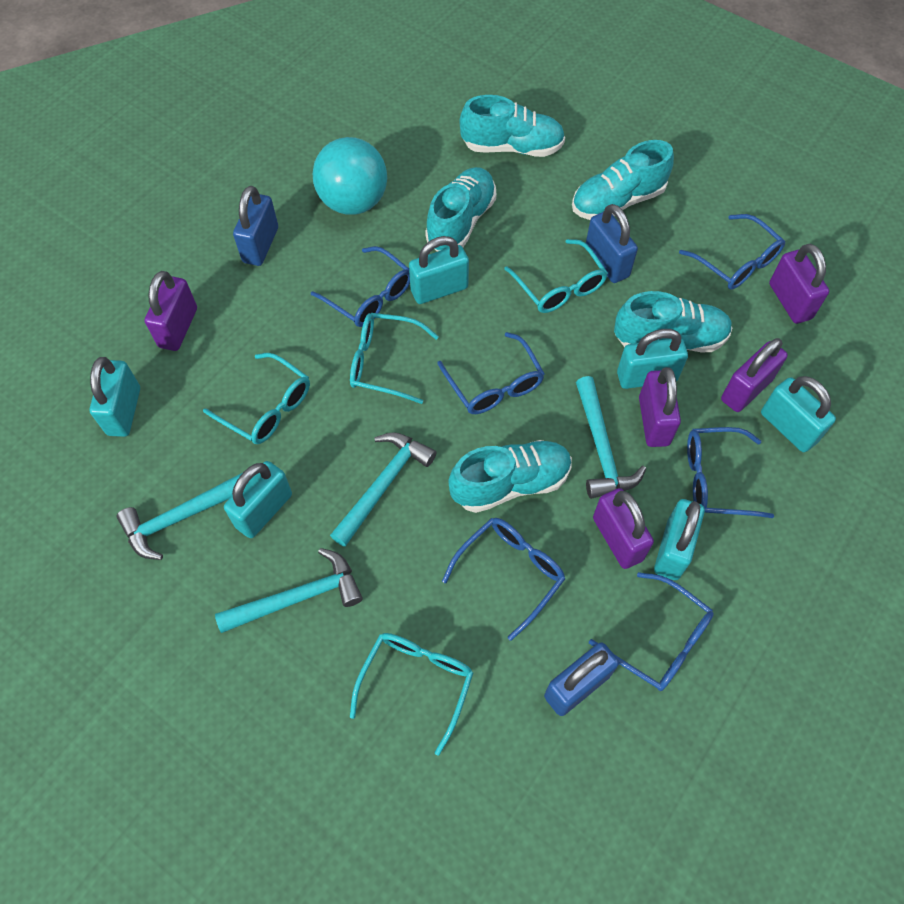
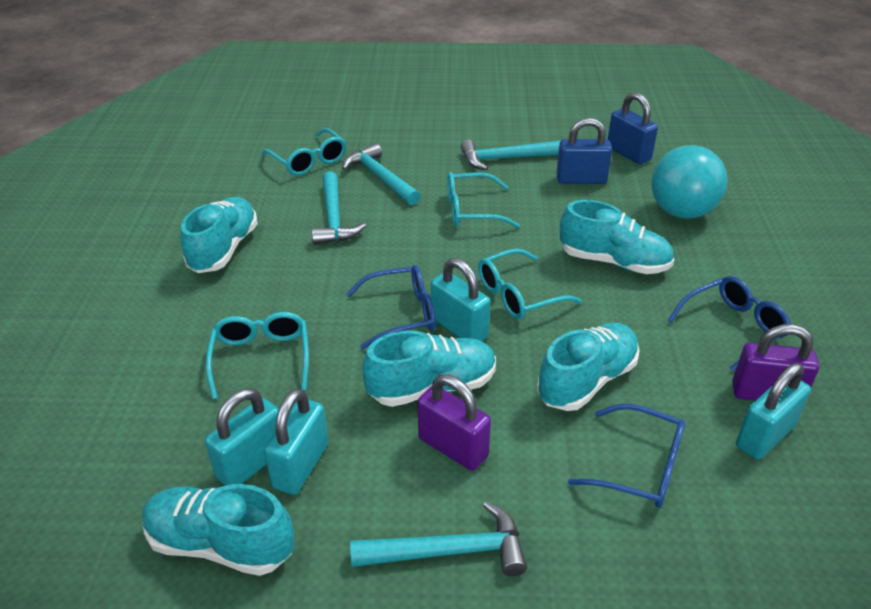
blue glasses: 6 -> 3
blue padlock: 3 -> 2
purple padlock: 5 -> 2
turquoise padlock: 6 -> 4

